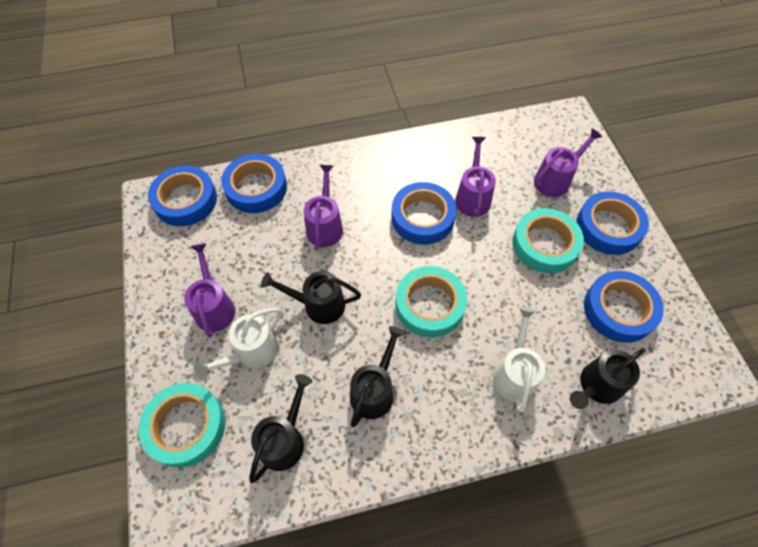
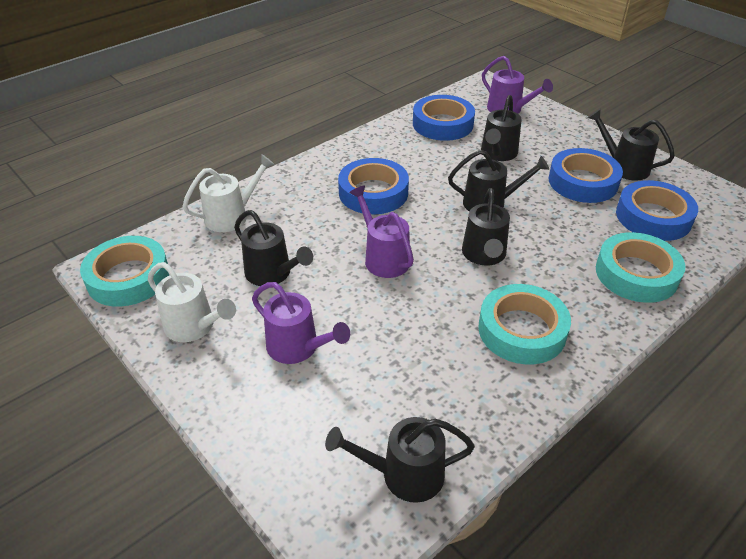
black watering can: 4 -> 6
blue tape: 5 -> 4
purple watering can: 4 -> 3

